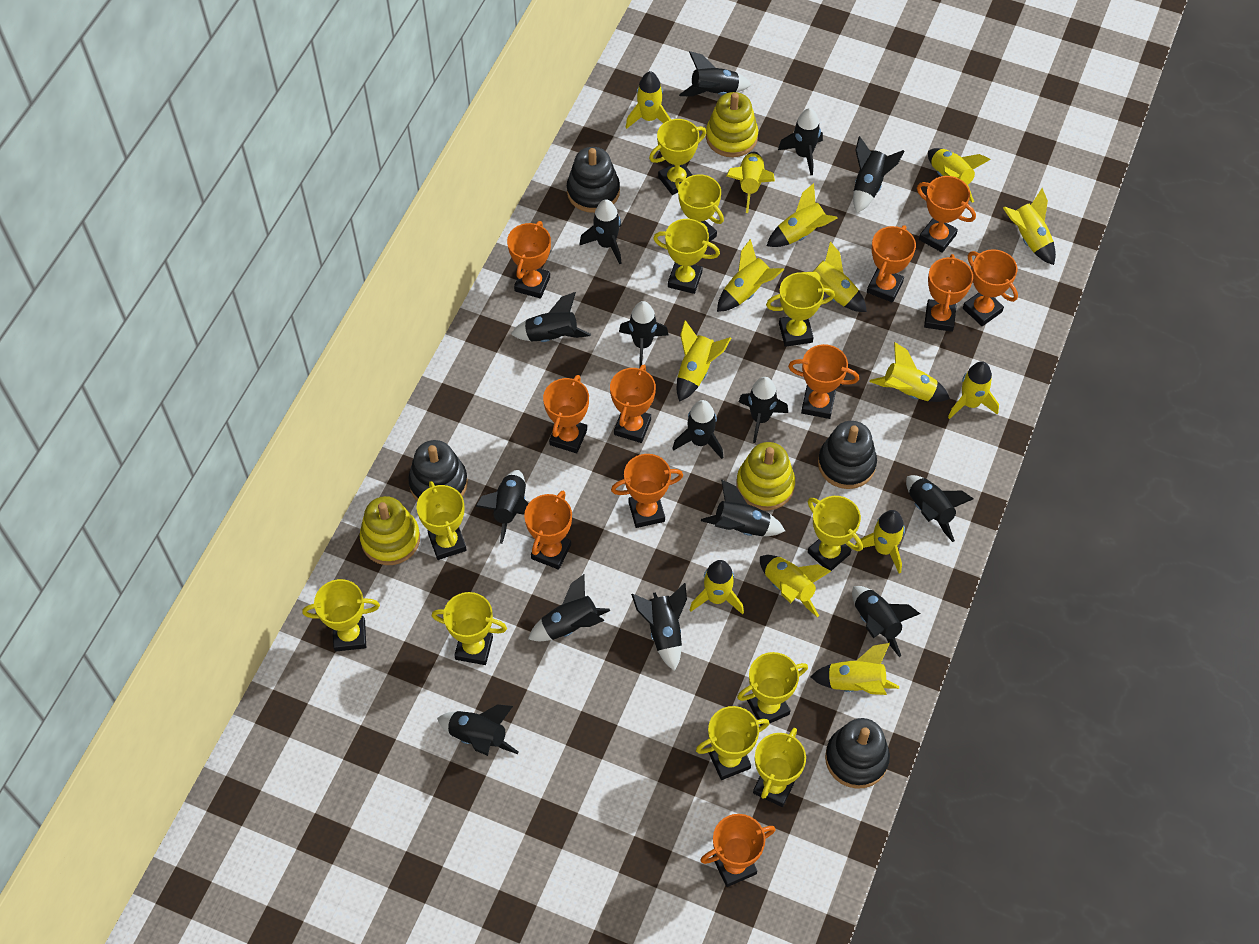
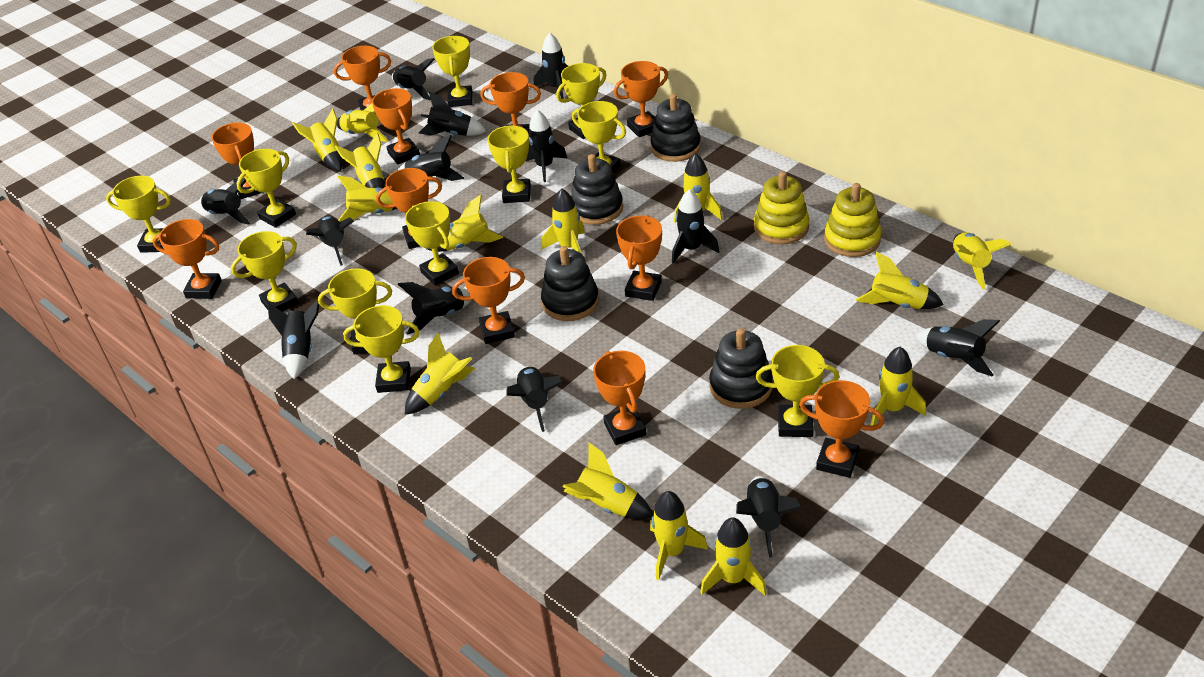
black rocket: 15 -> 13
yellow stacking toy: 3 -> 2

